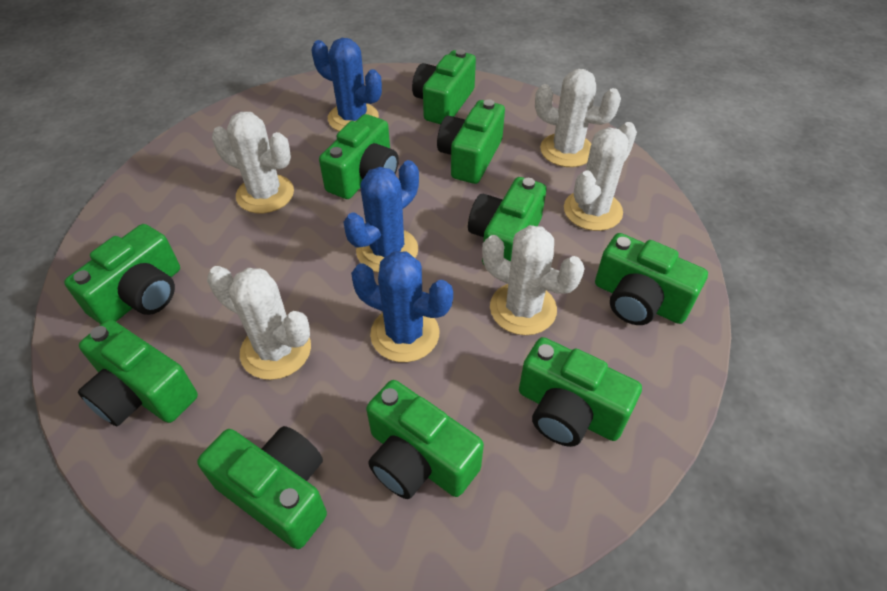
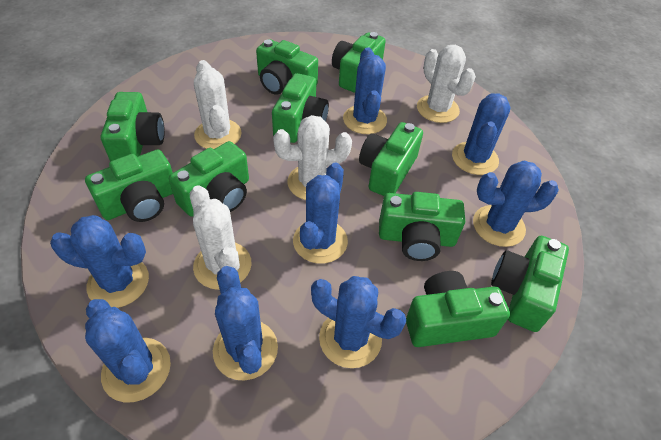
blue cactus: 3 -> 8
white cactus: 5 -> 4

